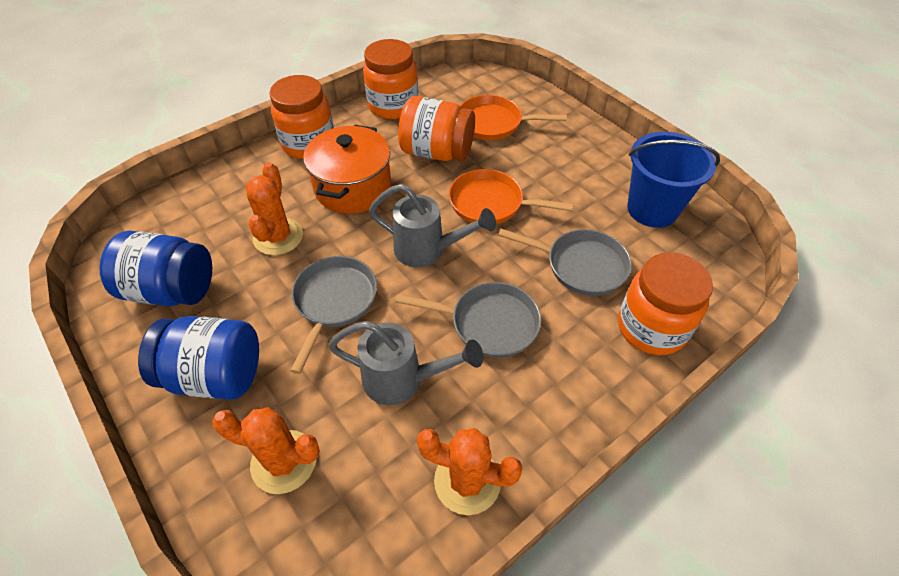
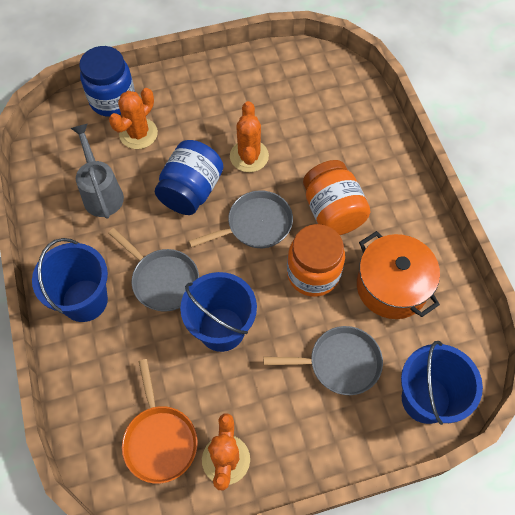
blue bucket: 1 -> 3
grey watering can: 2 -> 1
orange jar: 4 -> 2
orange pan: 2 -> 1

